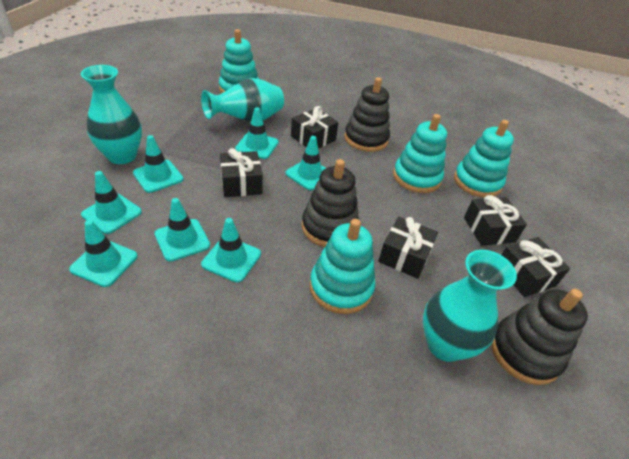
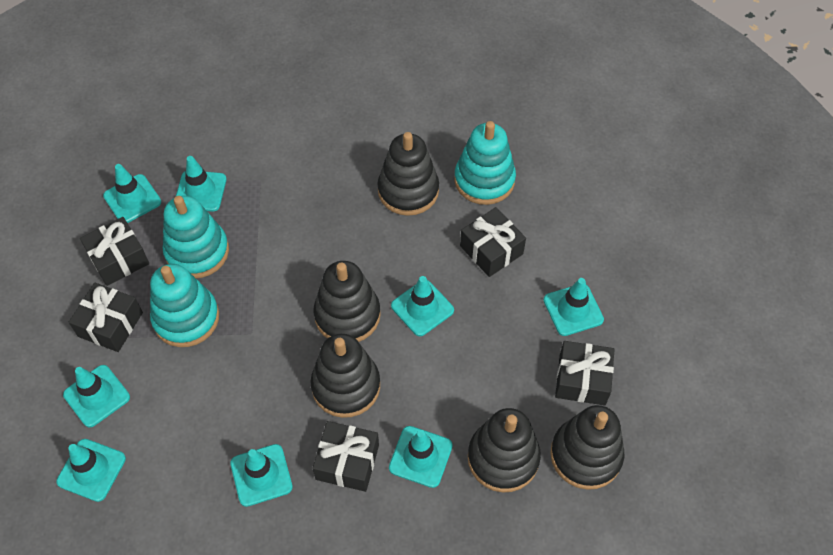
black stacking toy: 3 -> 5
turquoise stacking toy: 4 -> 3
turquoise traffic cone: 7 -> 8
turquoise vase: 3 -> 0

